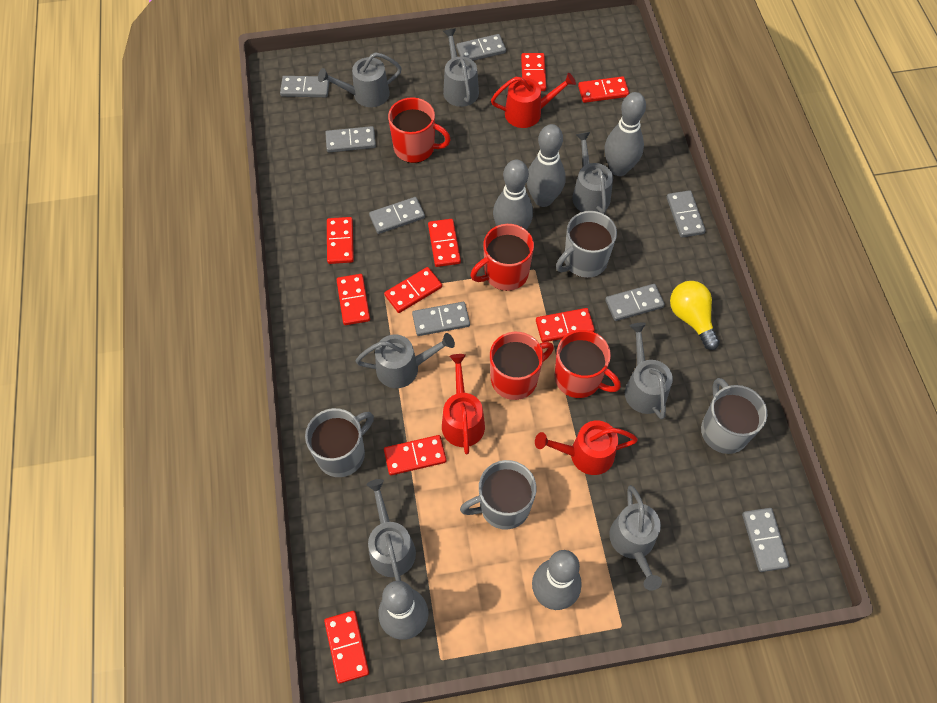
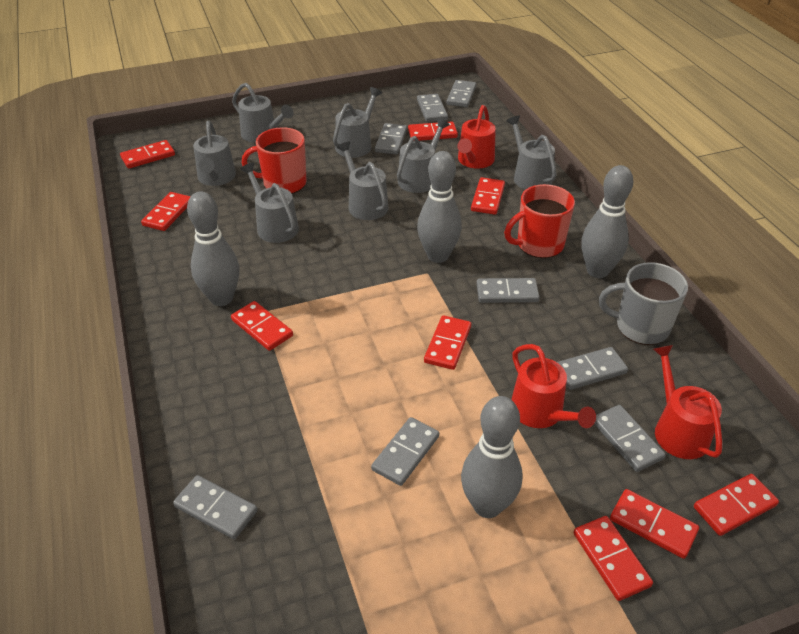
grey bowling pin: 5 -> 4
grey mug: 4 -> 1
red mug: 4 -> 2
yellow light bulb: 1 -> 0

